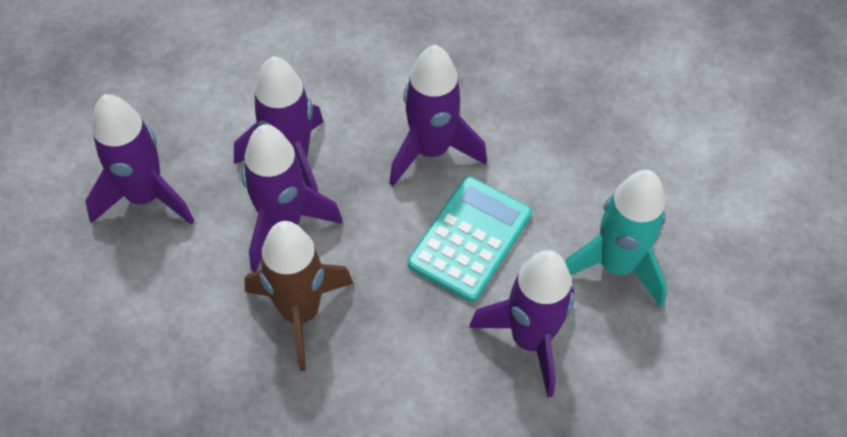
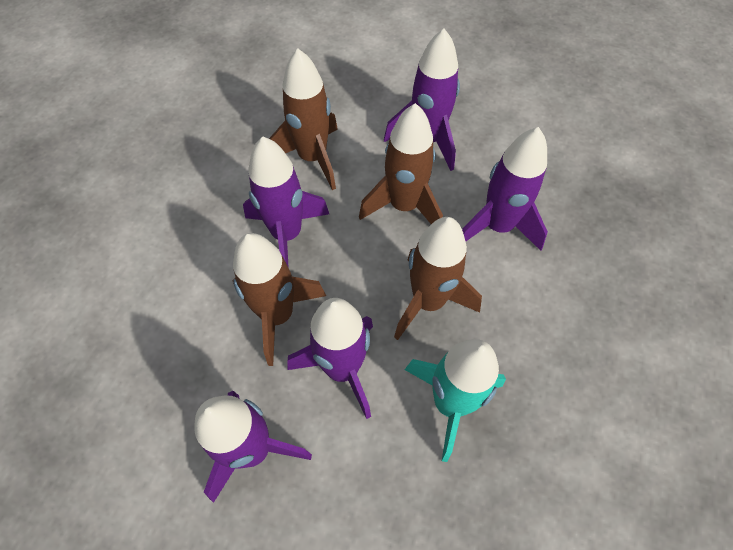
brown rocket: 1 -> 4
turquoise calculator: 1 -> 0

